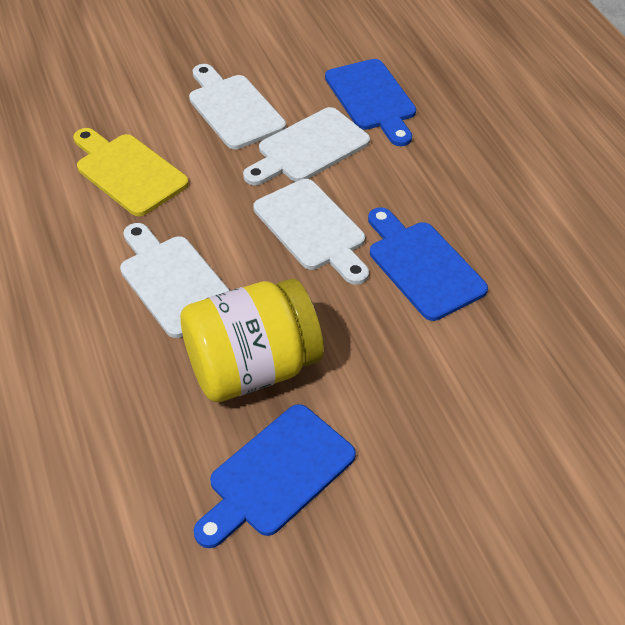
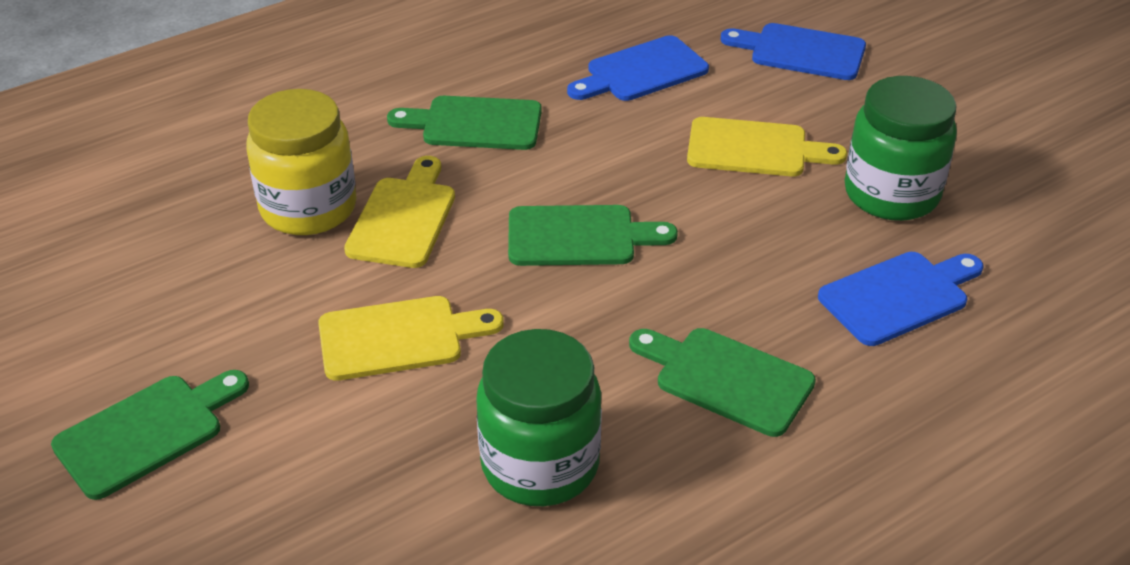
green cutting board: 0 -> 4
green jar: 0 -> 2
white cutting board: 4 -> 0
yellow cutting board: 1 -> 3

